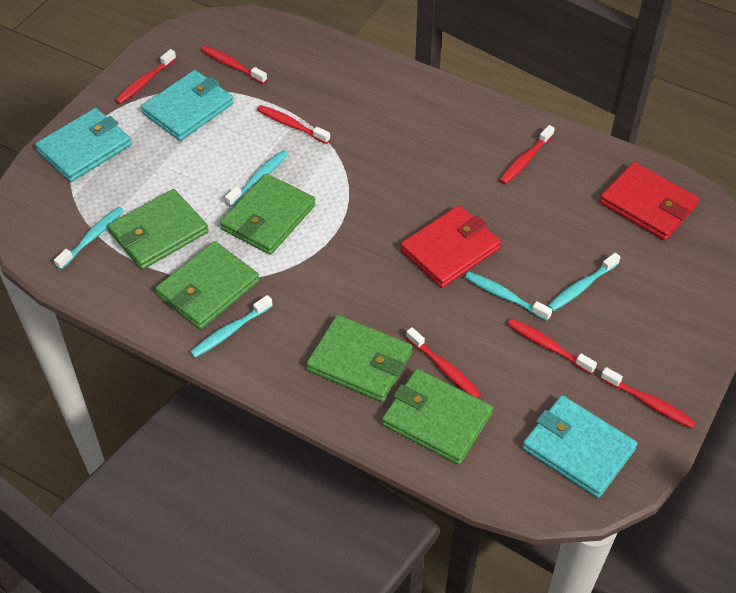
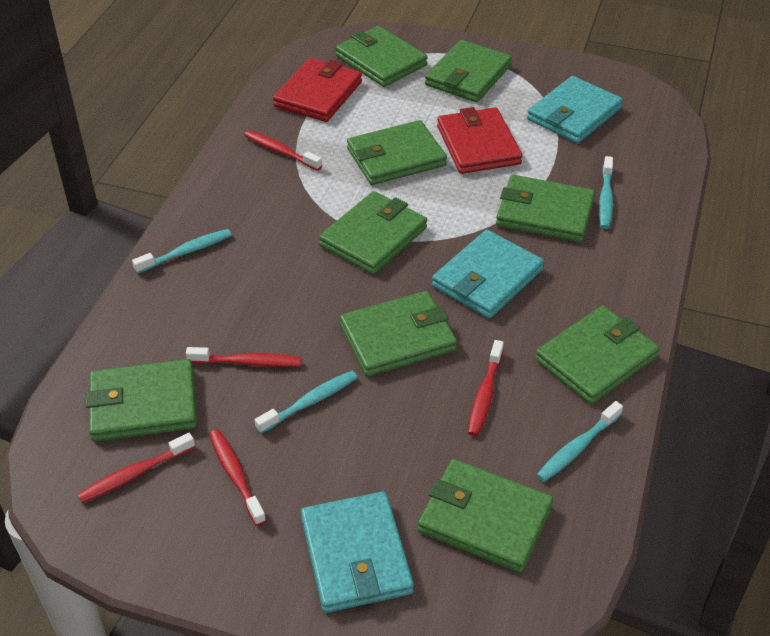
green wallet: 5 -> 9
red toothbrush: 7 -> 5
turquoise toothbrush: 5 -> 4

